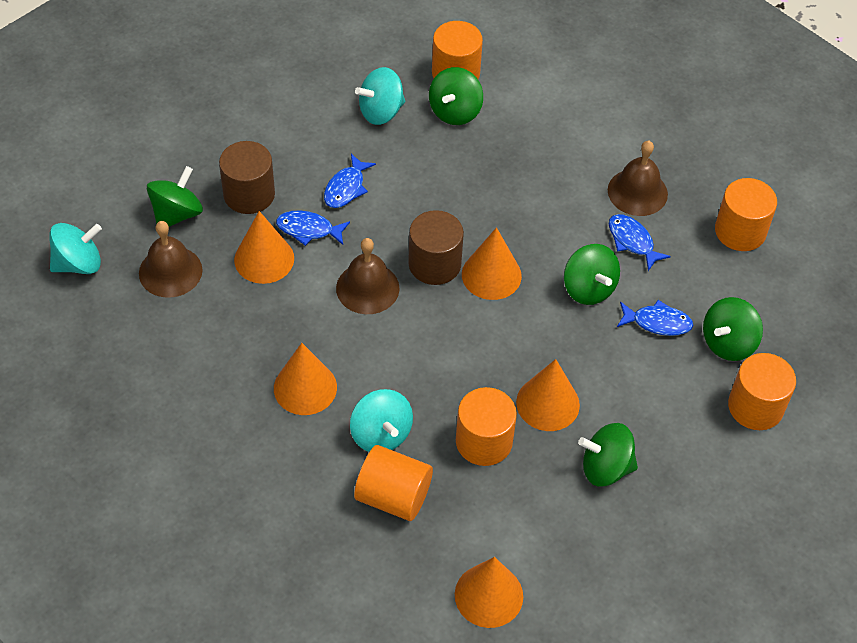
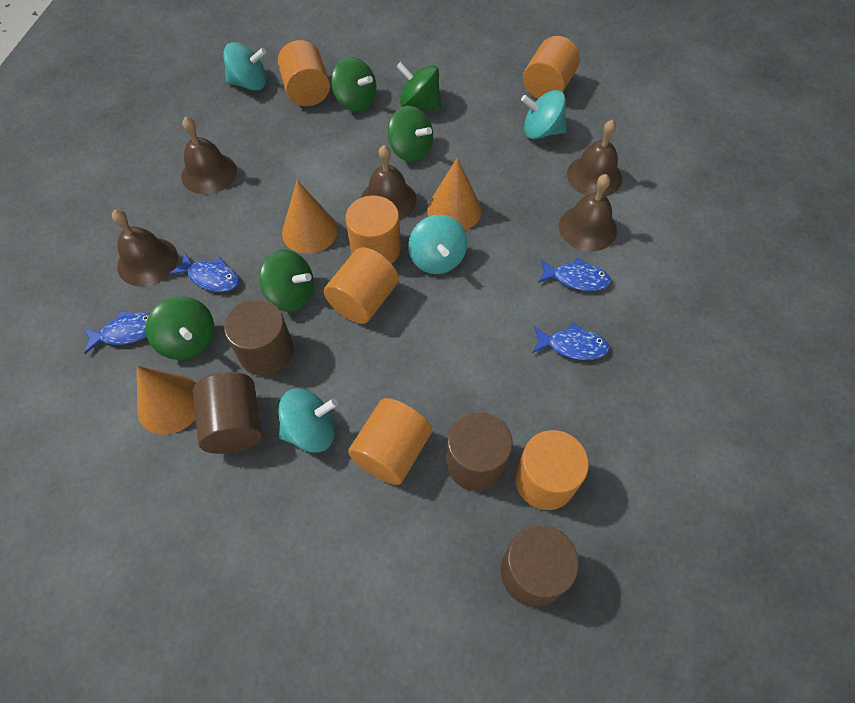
brown bell: 3 -> 5
brown cylinder: 2 -> 4
orange cone: 5 -> 3
orange cylinder: 5 -> 6
turquoise spinning top: 3 -> 4

